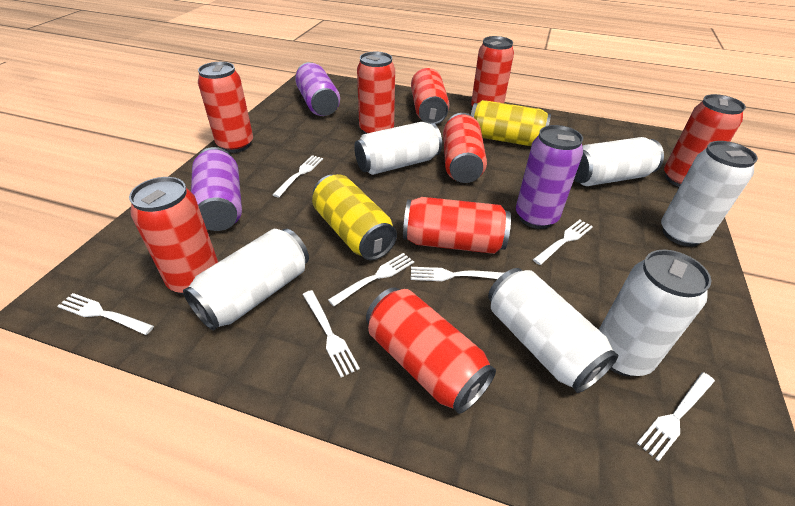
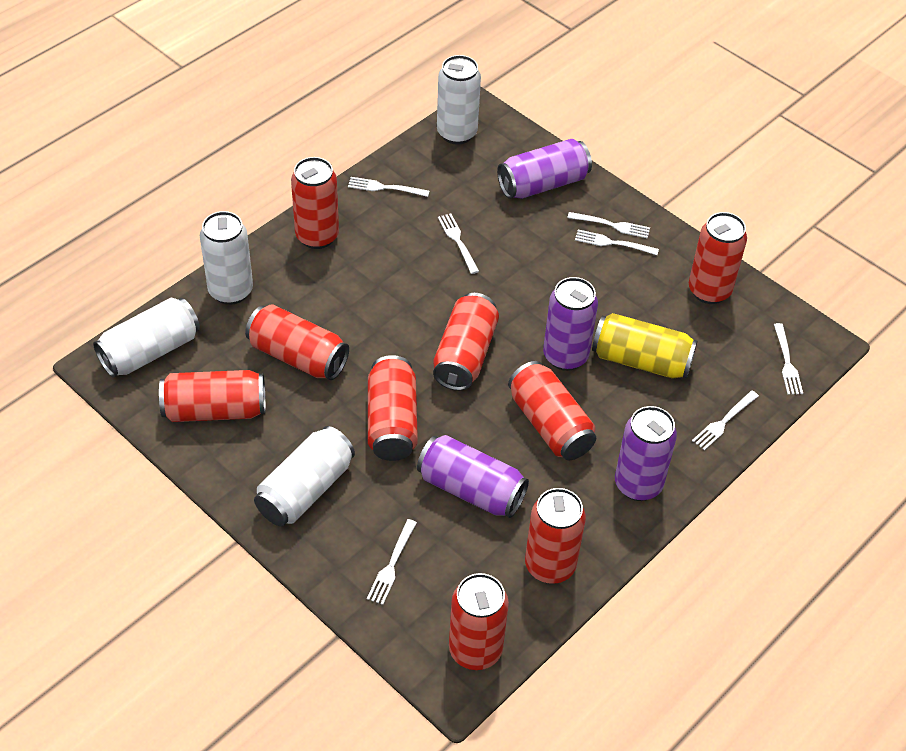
purple can: 3 -> 4
white can: 6 -> 4
yellow can: 2 -> 1

